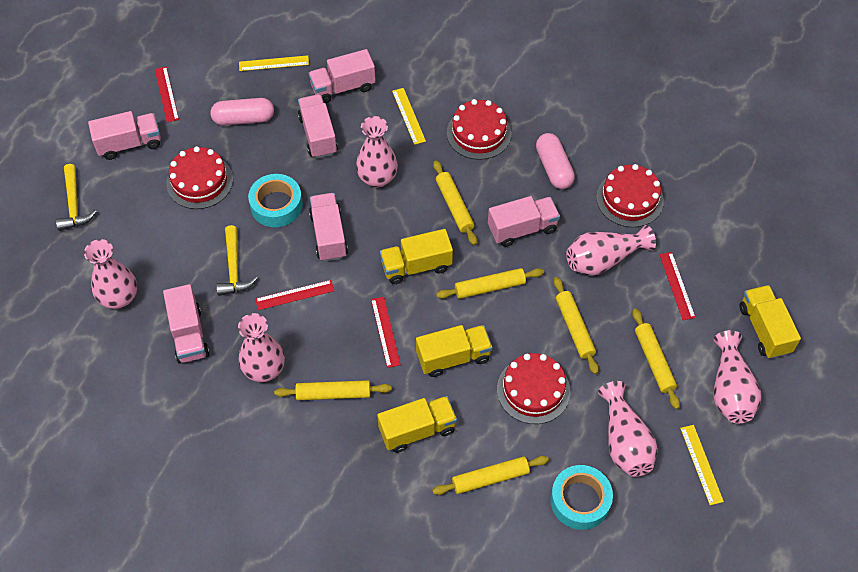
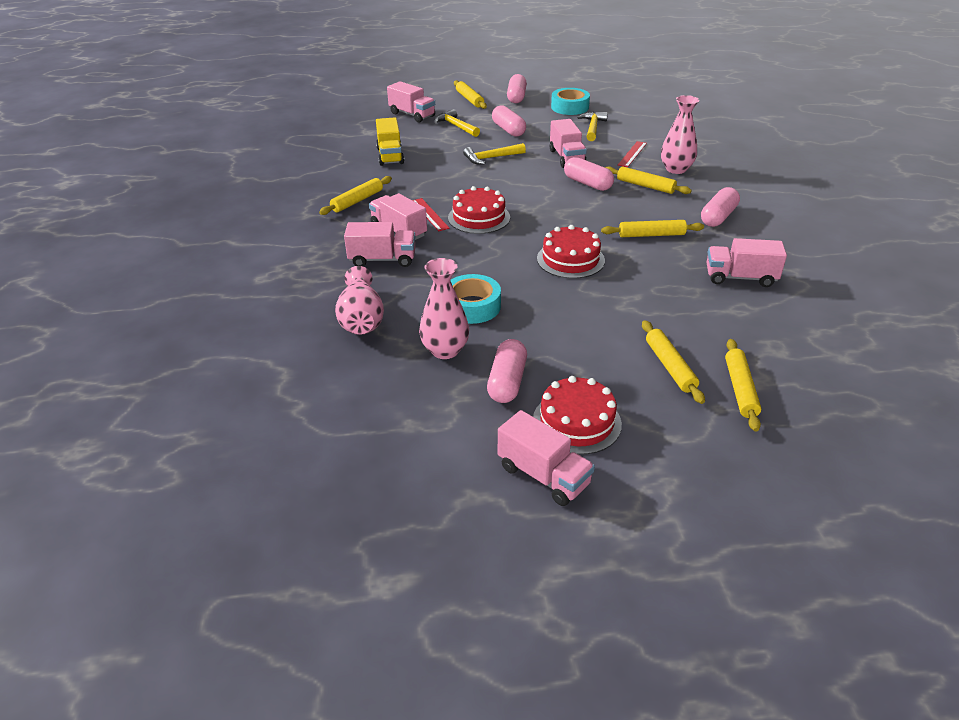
pink capsule: 2 -> 5
pink vase: 6 -> 3
red cake: 4 -> 3
red ruler: 4 -> 2
yellow hammer: 2 -> 3
yellow ruler: 3 -> 0
yellow truck: 4 -> 1

